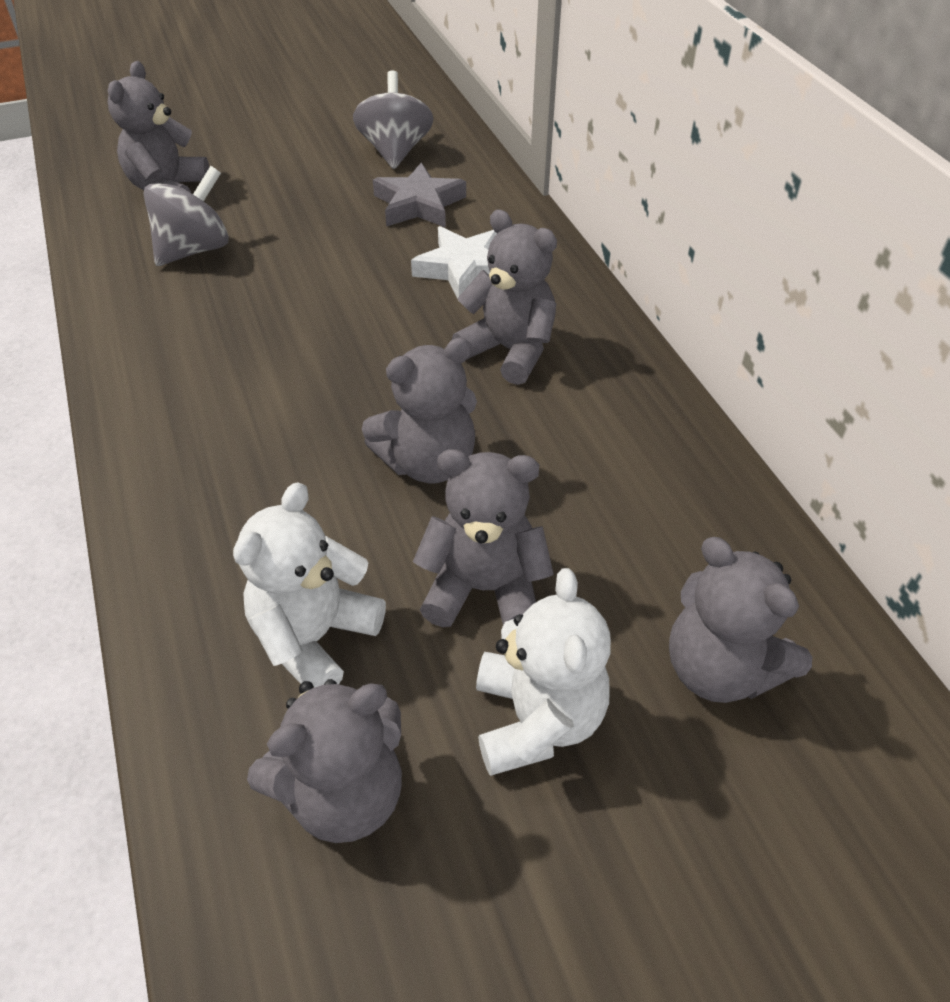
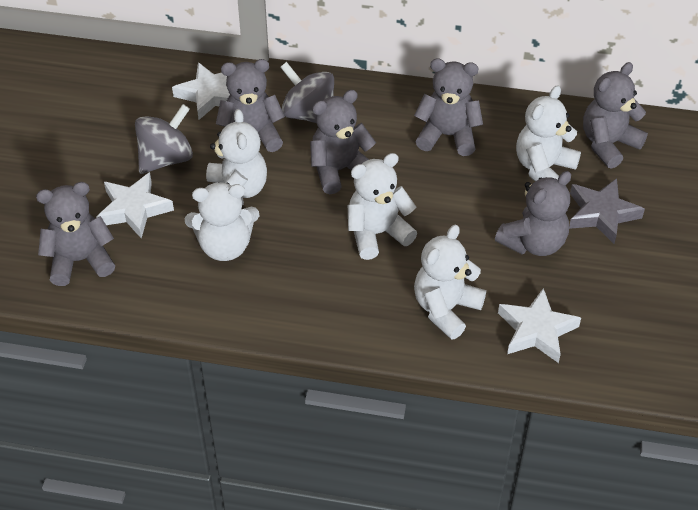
white star: 1 -> 3
white teddy bear: 2 -> 5

